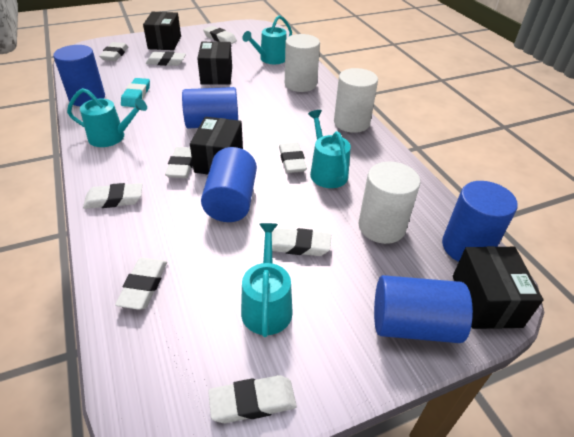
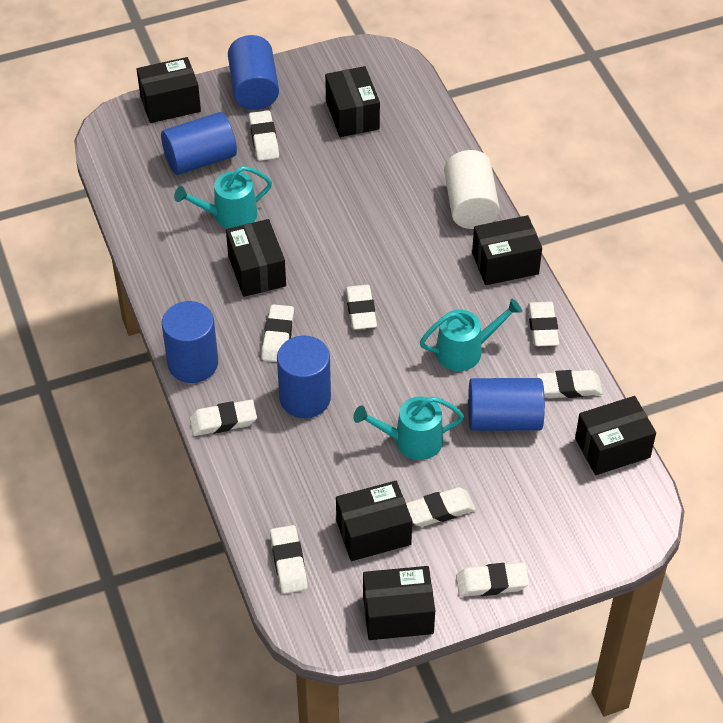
black box: 4 -> 7
turquoise eraser: 1 -> 0
turquoise watering can: 4 -> 3
white cylinder: 3 -> 1

